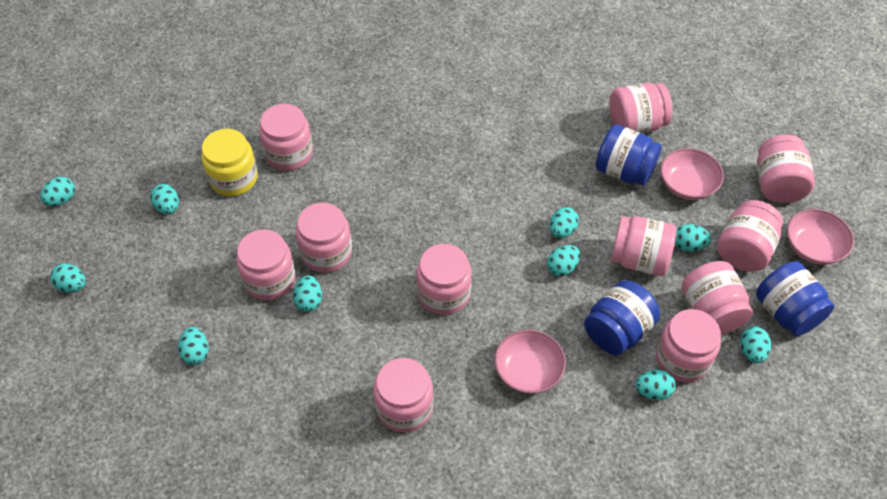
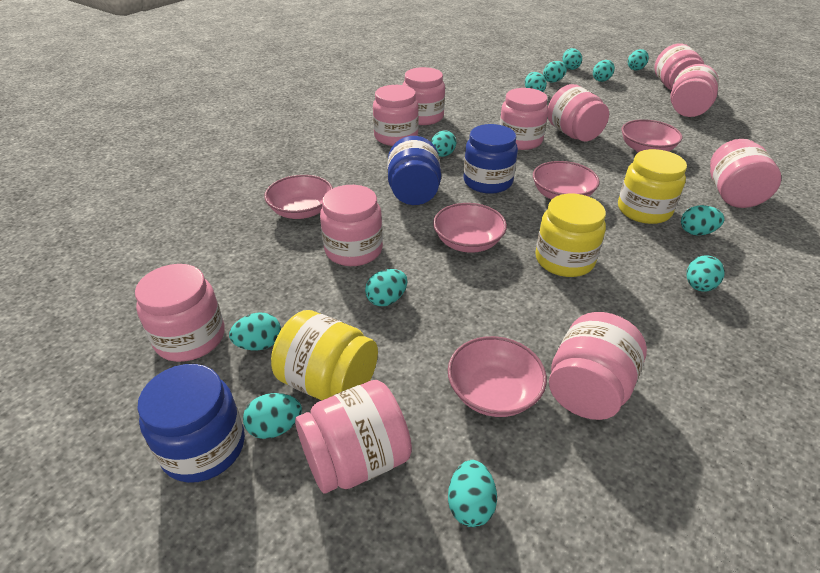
pink bowl: 3 -> 5
turquoise egg: 10 -> 12
yellow jar: 1 -> 3

